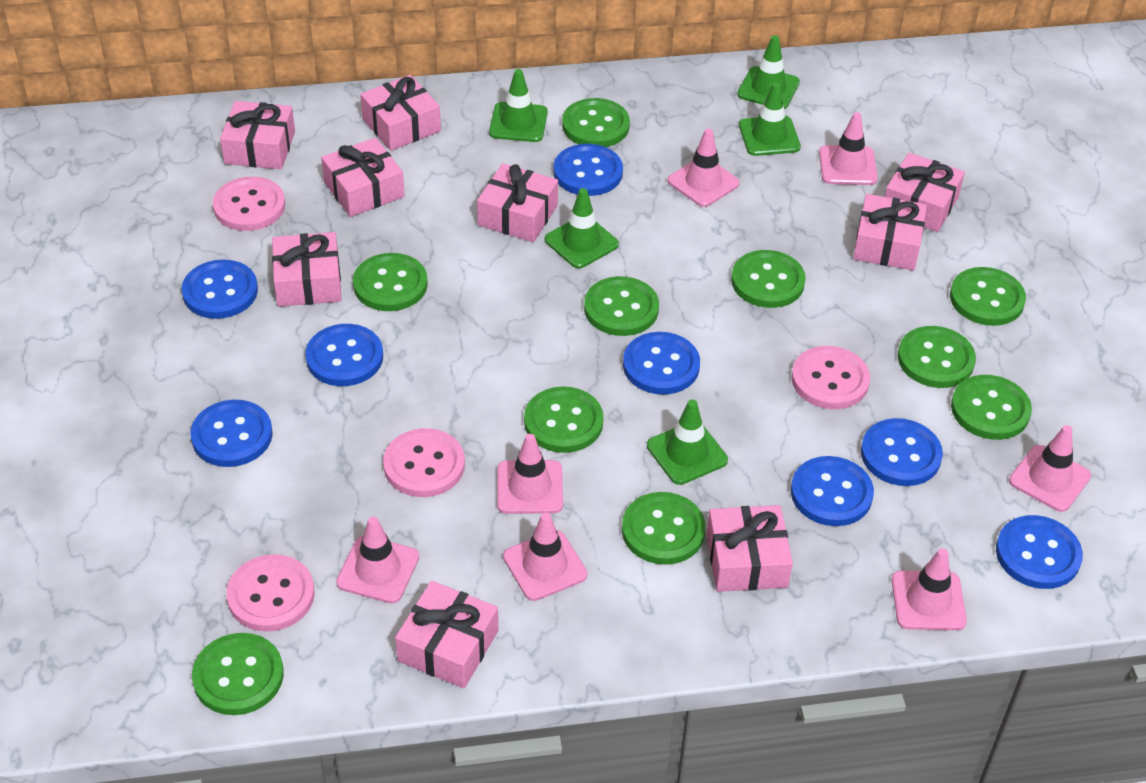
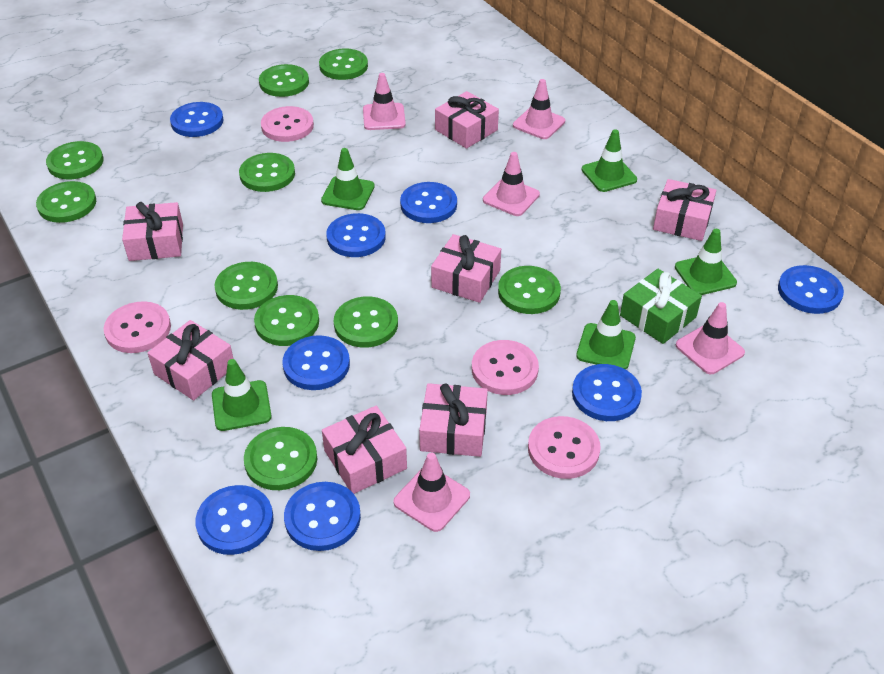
green gift: 0 -> 1
pink gift: 9 -> 7
pink traffic cone: 7 -> 5

